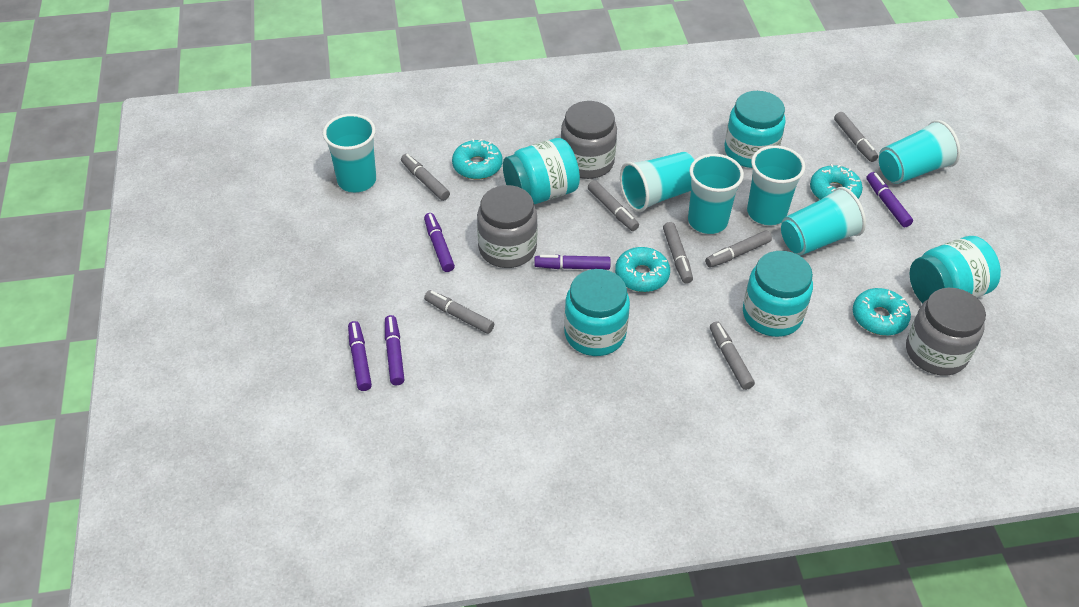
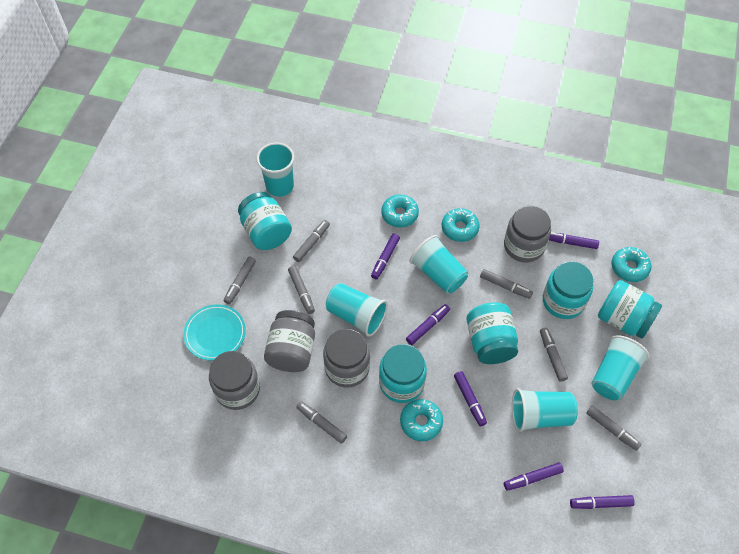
grey jar: 3 -> 4
purple marker: 5 -> 6
turquoise cup: 6 -> 5
turquoise plate: 0 -> 1

